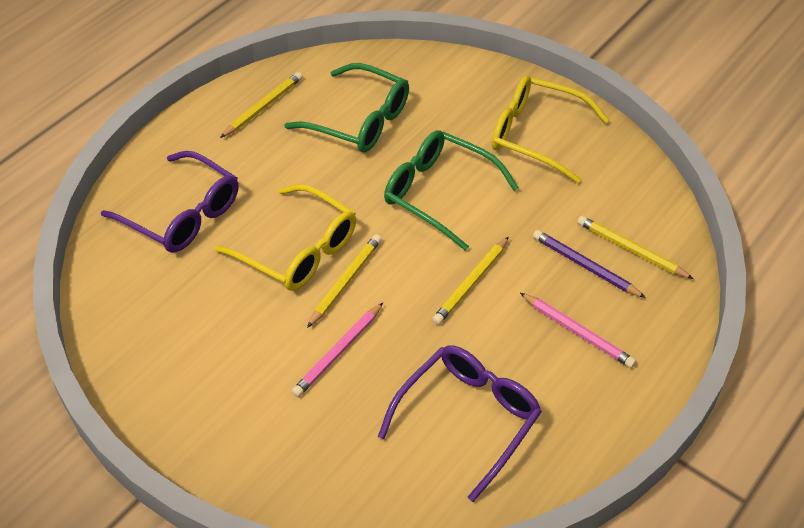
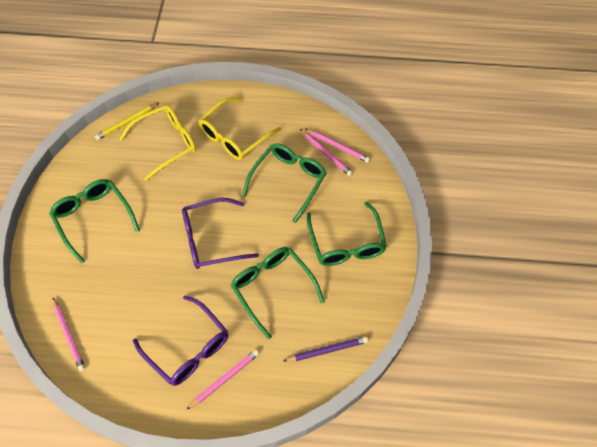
green glasses: 2 -> 4
pink pencil: 2 -> 4
yellow pencil: 4 -> 1

